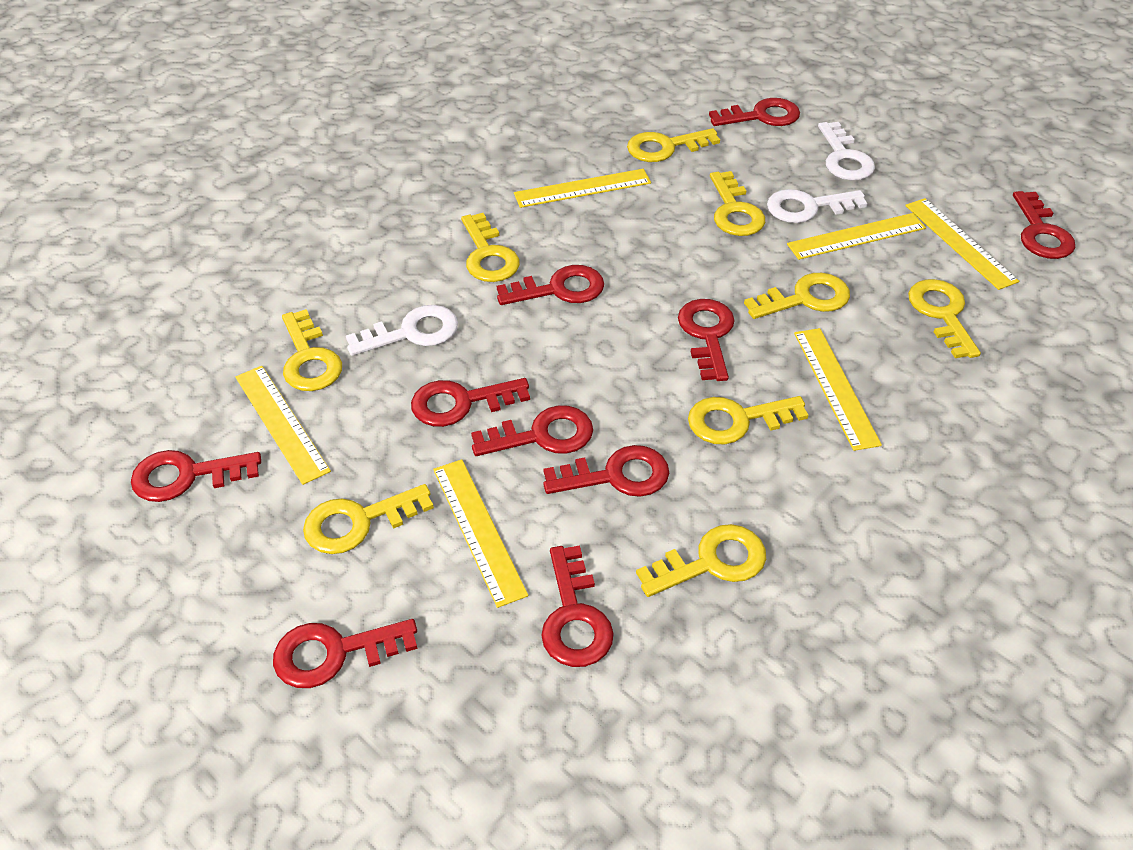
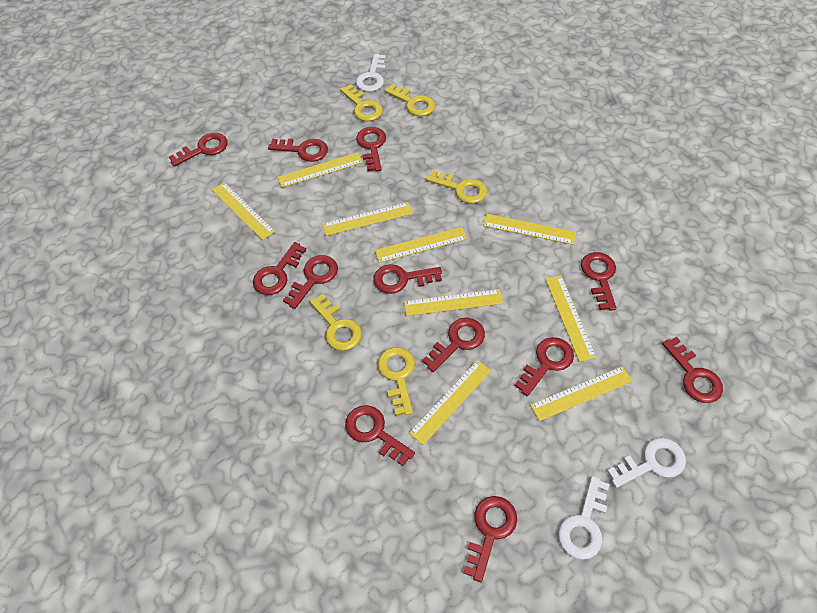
red key: 10 -> 12
yellow key: 9 -> 5
yellow ruler: 6 -> 9

